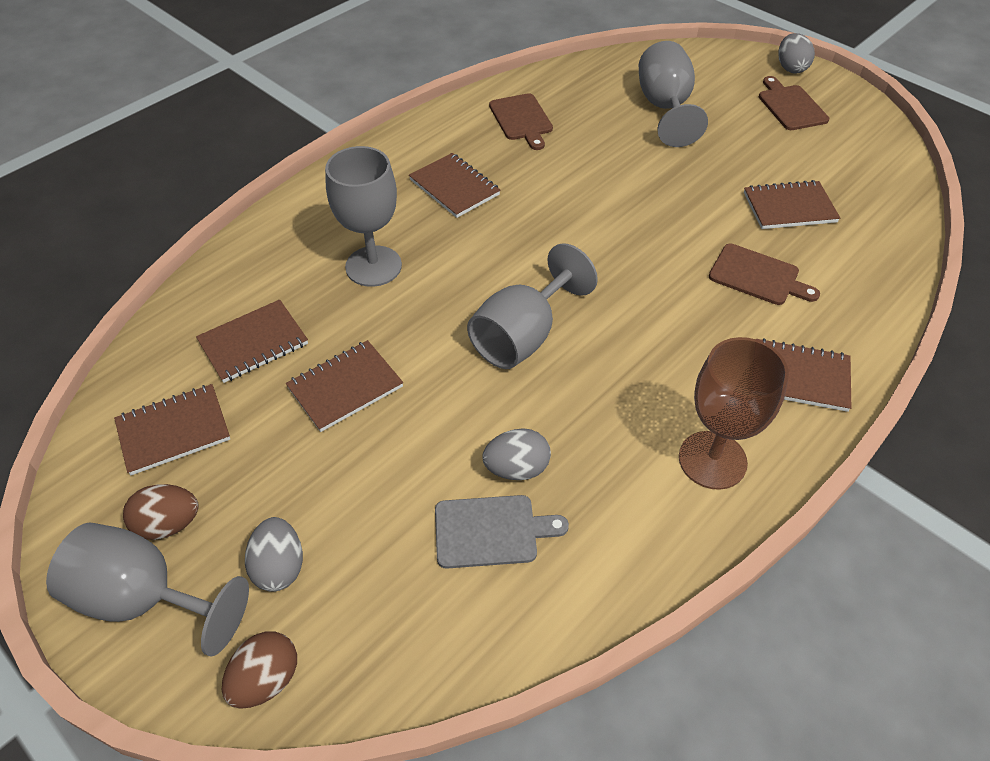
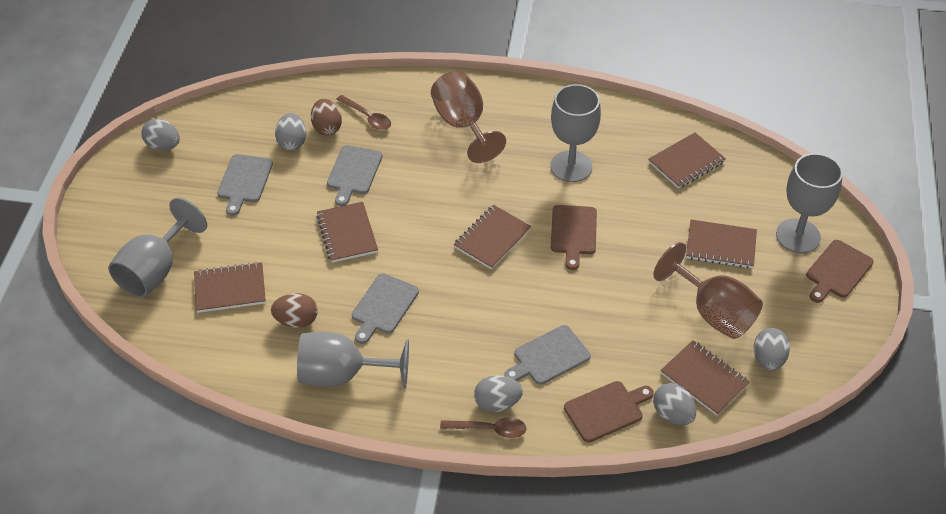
brown goblet: 1 -> 2
brown spoon: 0 -> 2
grey cutting board: 1 -> 4
grey egg: 3 -> 5

